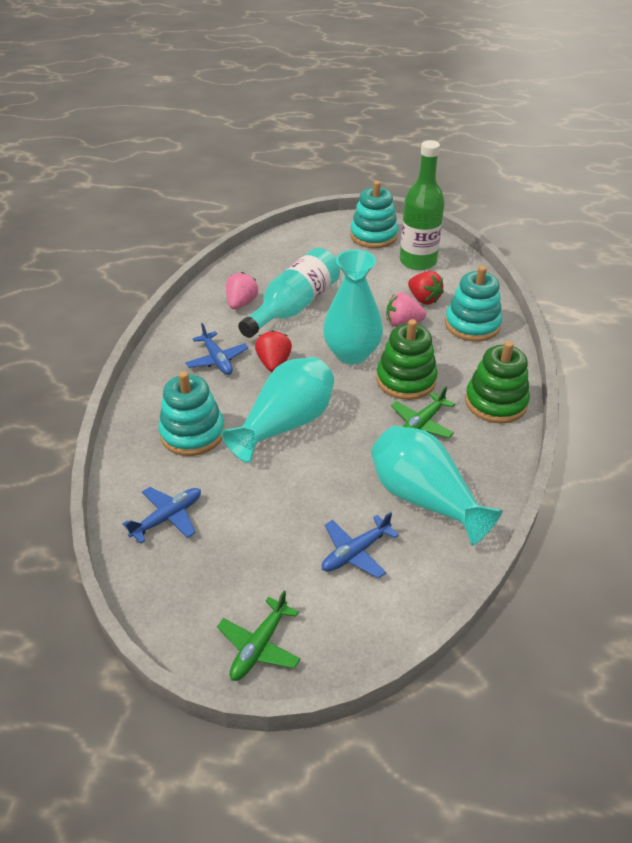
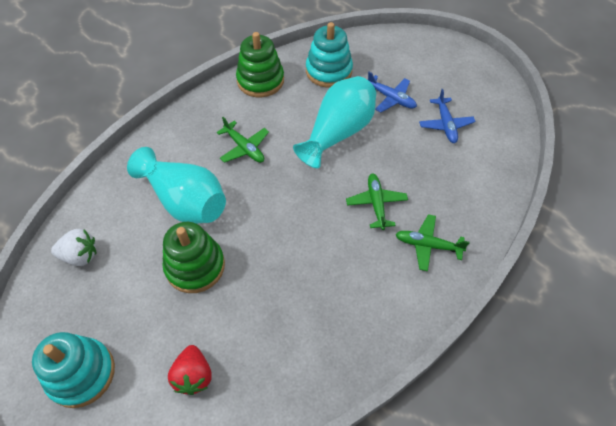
blue plane: 3 -> 2
green bottle: 1 -> 0
green plane: 2 -> 3
pink strawberry: 2 -> 0
red strawberry: 2 -> 1
turquoise bottle: 1 -> 0
turquoise stacking toy: 3 -> 2
turquoise vase: 3 -> 2
white strawberry: 0 -> 1

